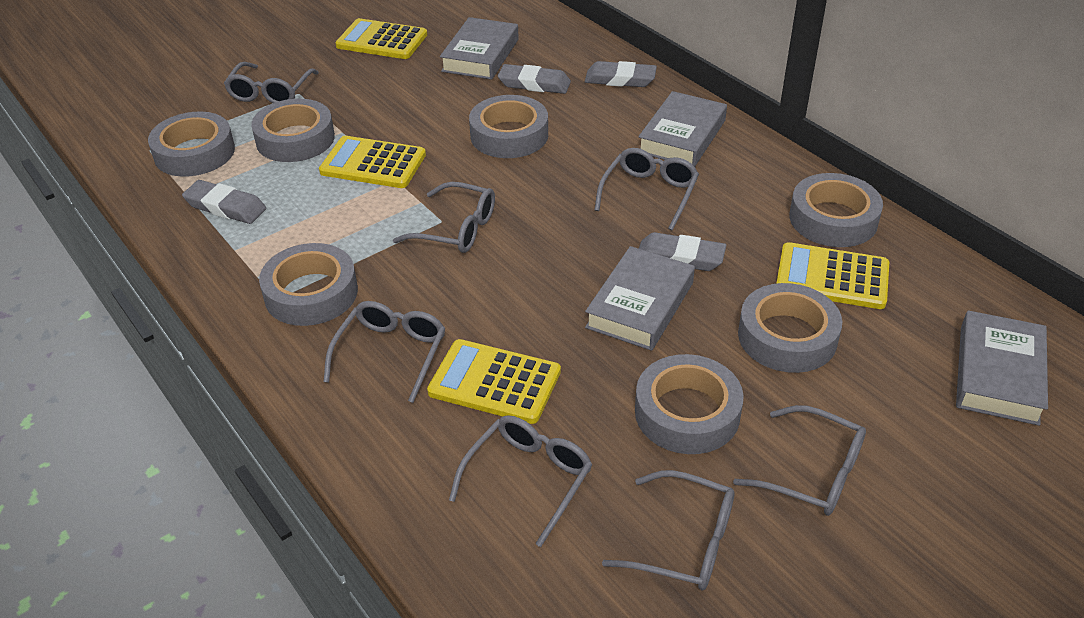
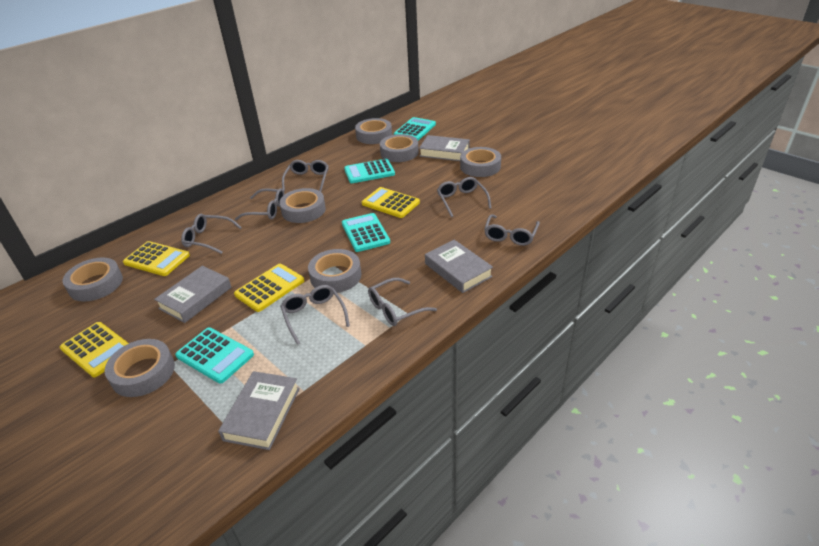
grey eraser: 4 -> 0
turquoise calculator: 0 -> 4

